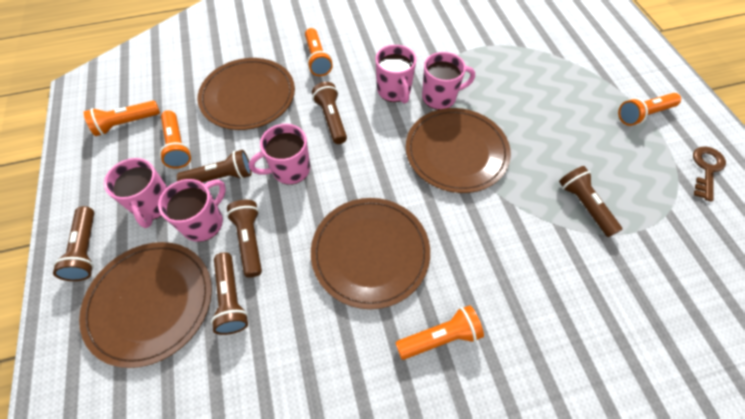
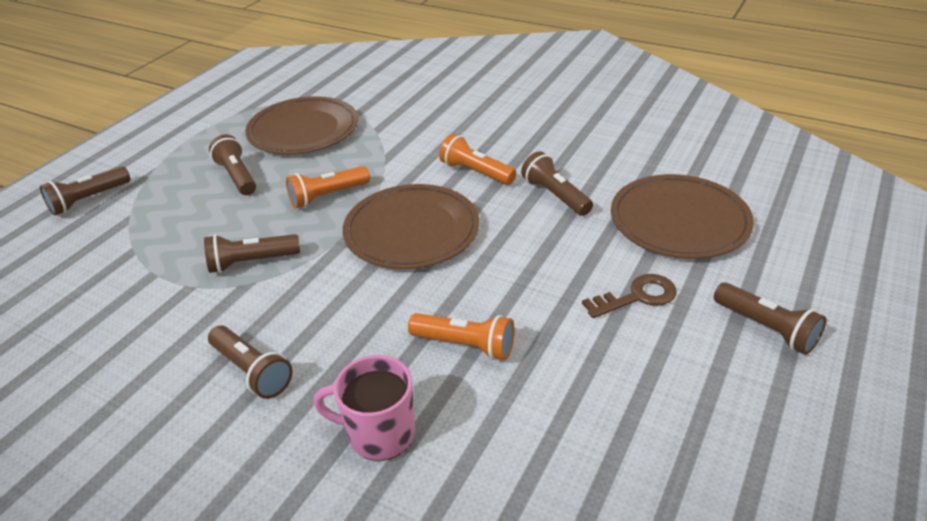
brown plate: 4 -> 3
orange flashlight: 5 -> 3
pink mug: 5 -> 1

